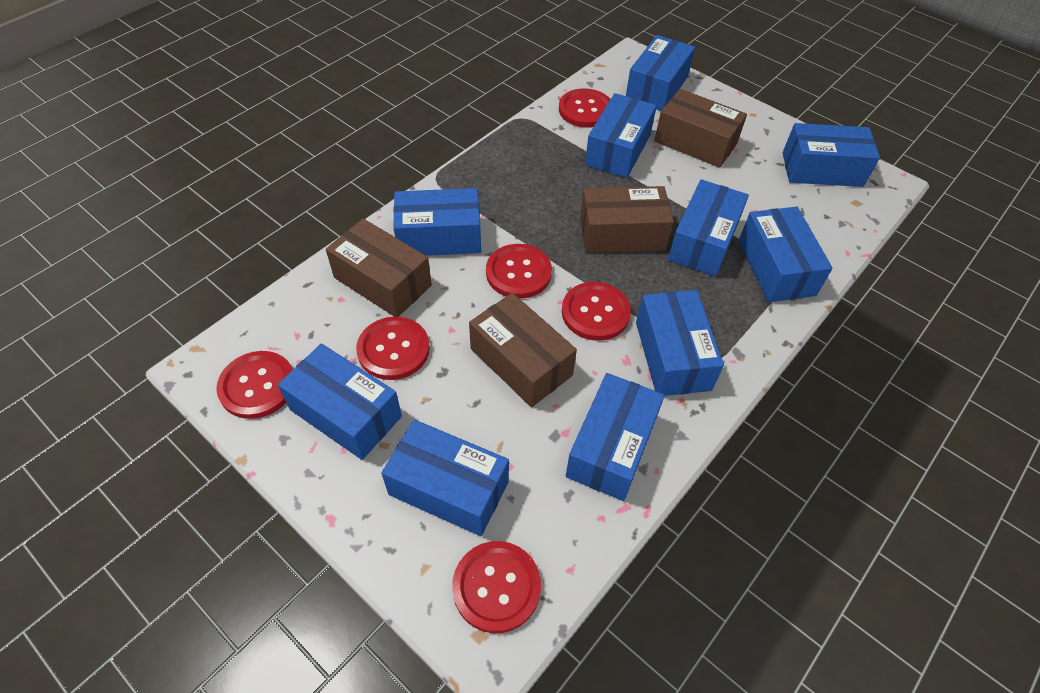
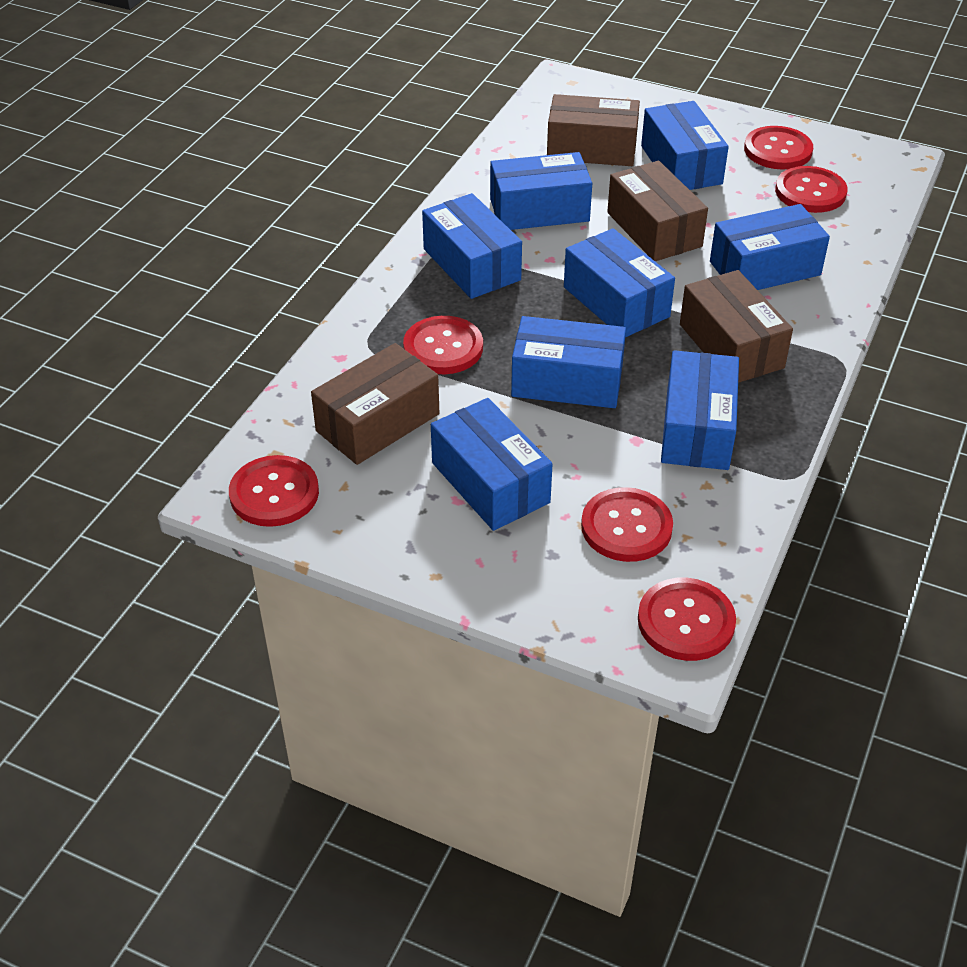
blue box: 10 -> 8

